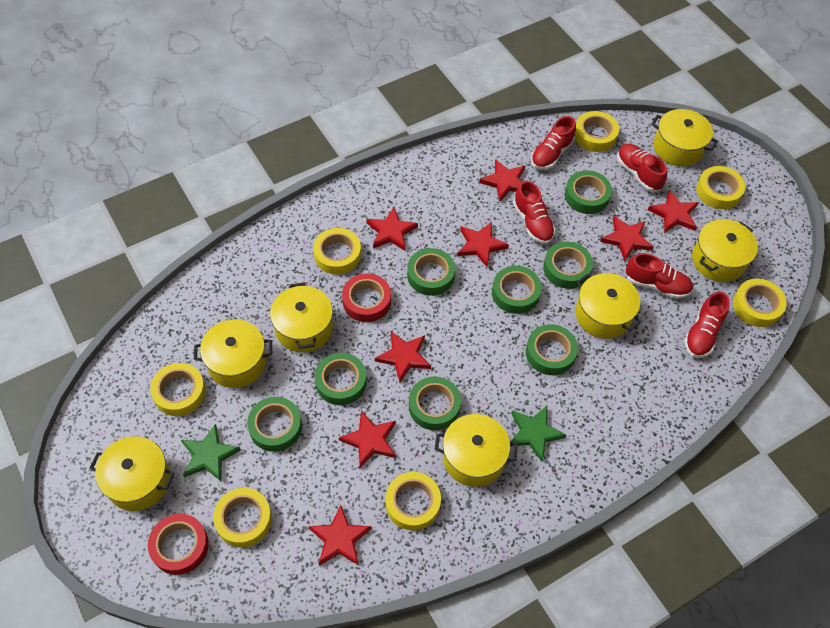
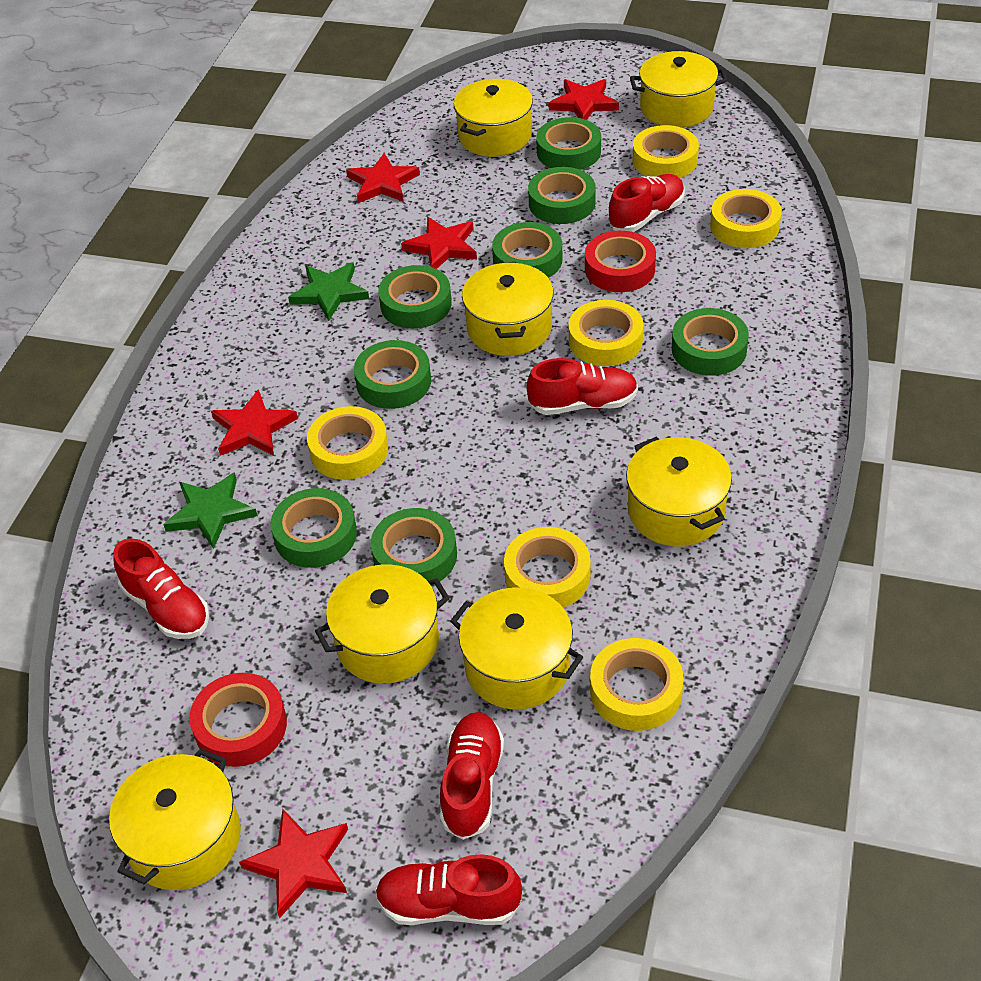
red star: 8 -> 5
yellow tape: 7 -> 6

